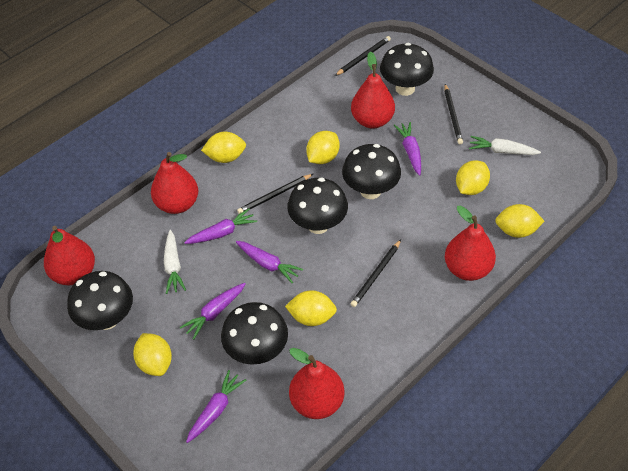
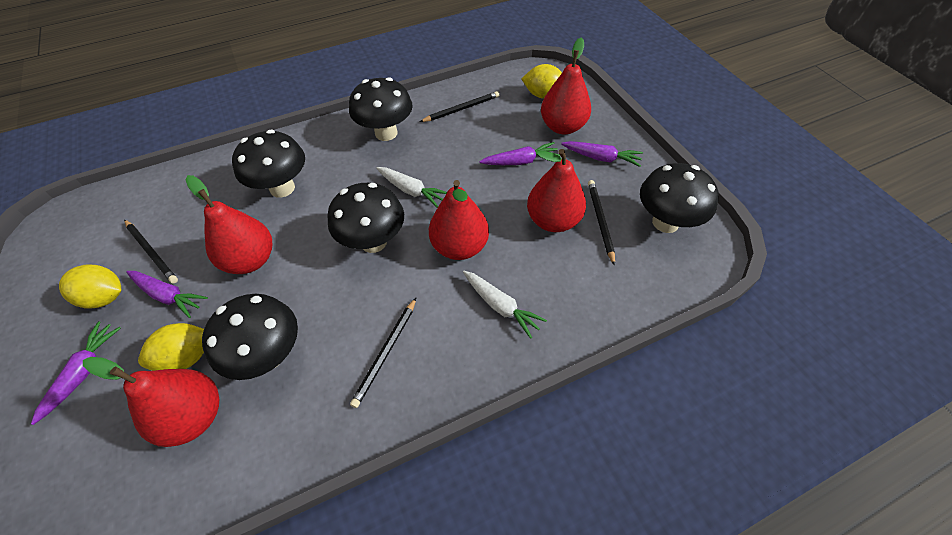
purple carrot: 5 -> 4
yellow lemon: 6 -> 3

